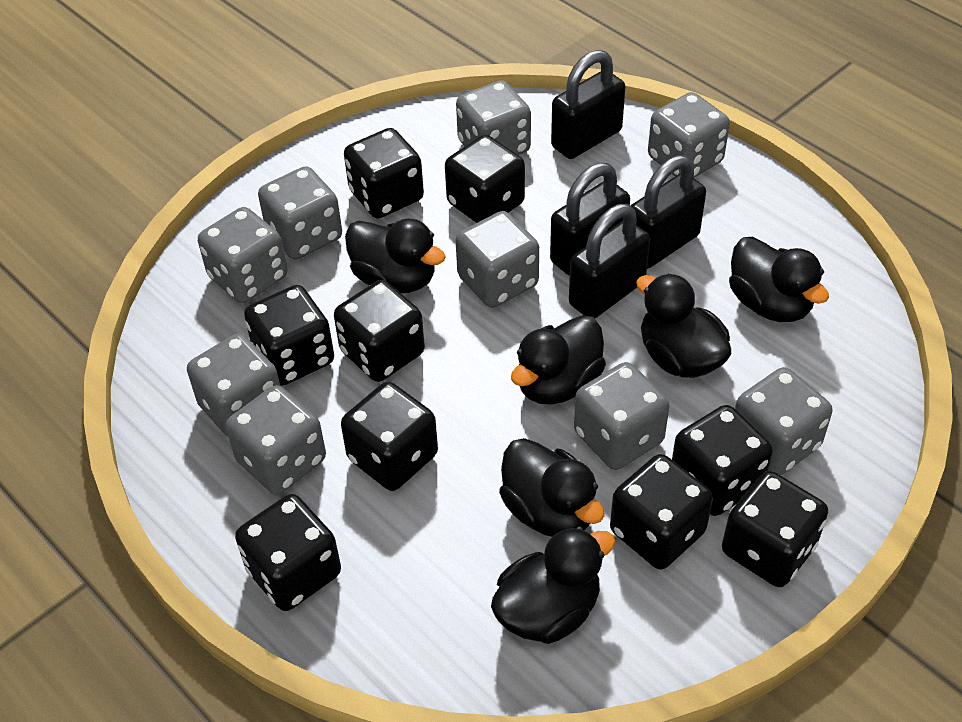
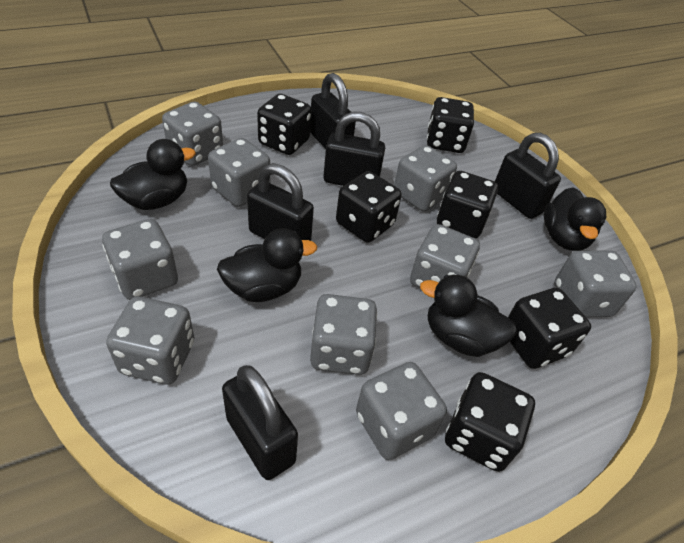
black dice: 9 -> 6
black duck: 6 -> 4
black padlock: 4 -> 5

